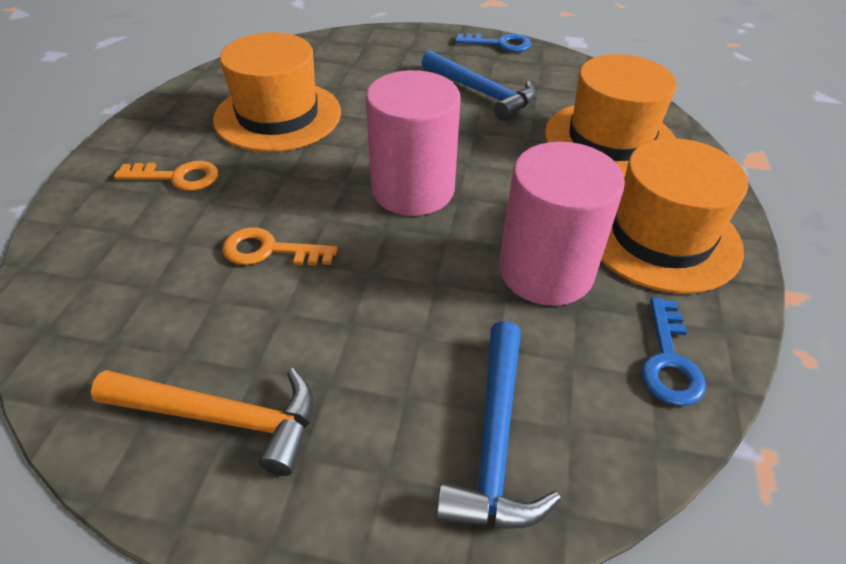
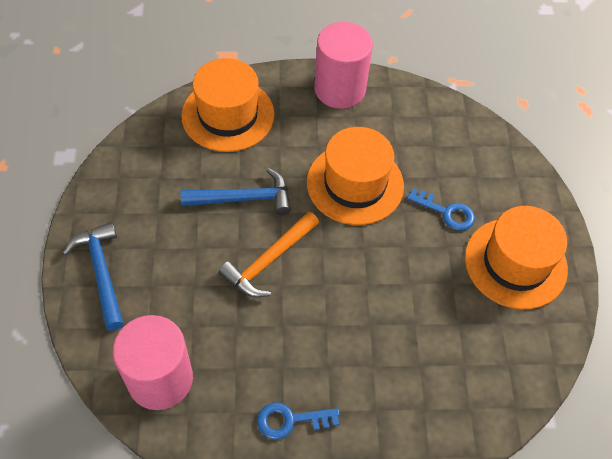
orange key: 2 -> 0

